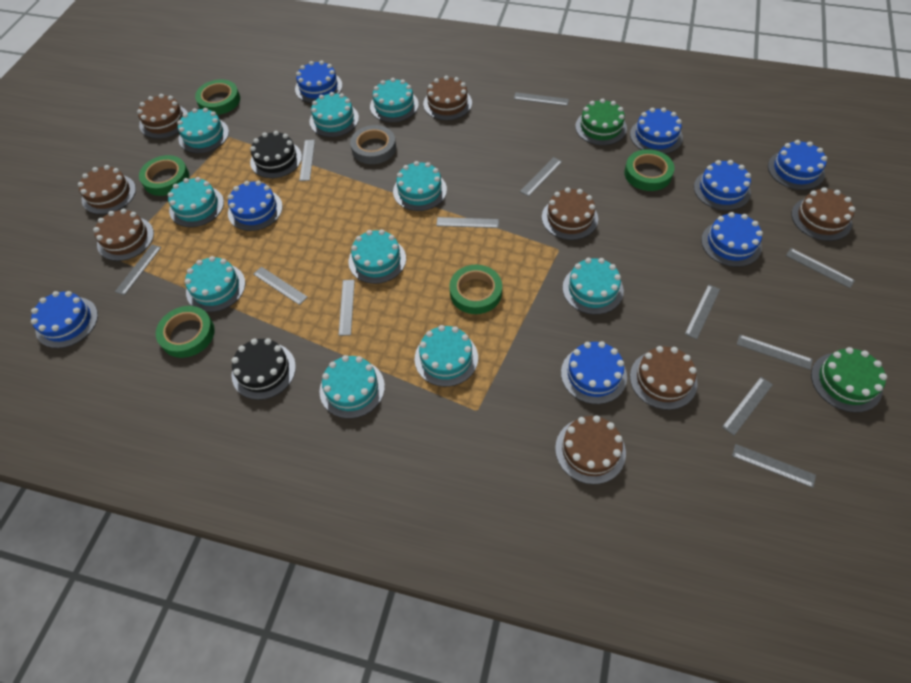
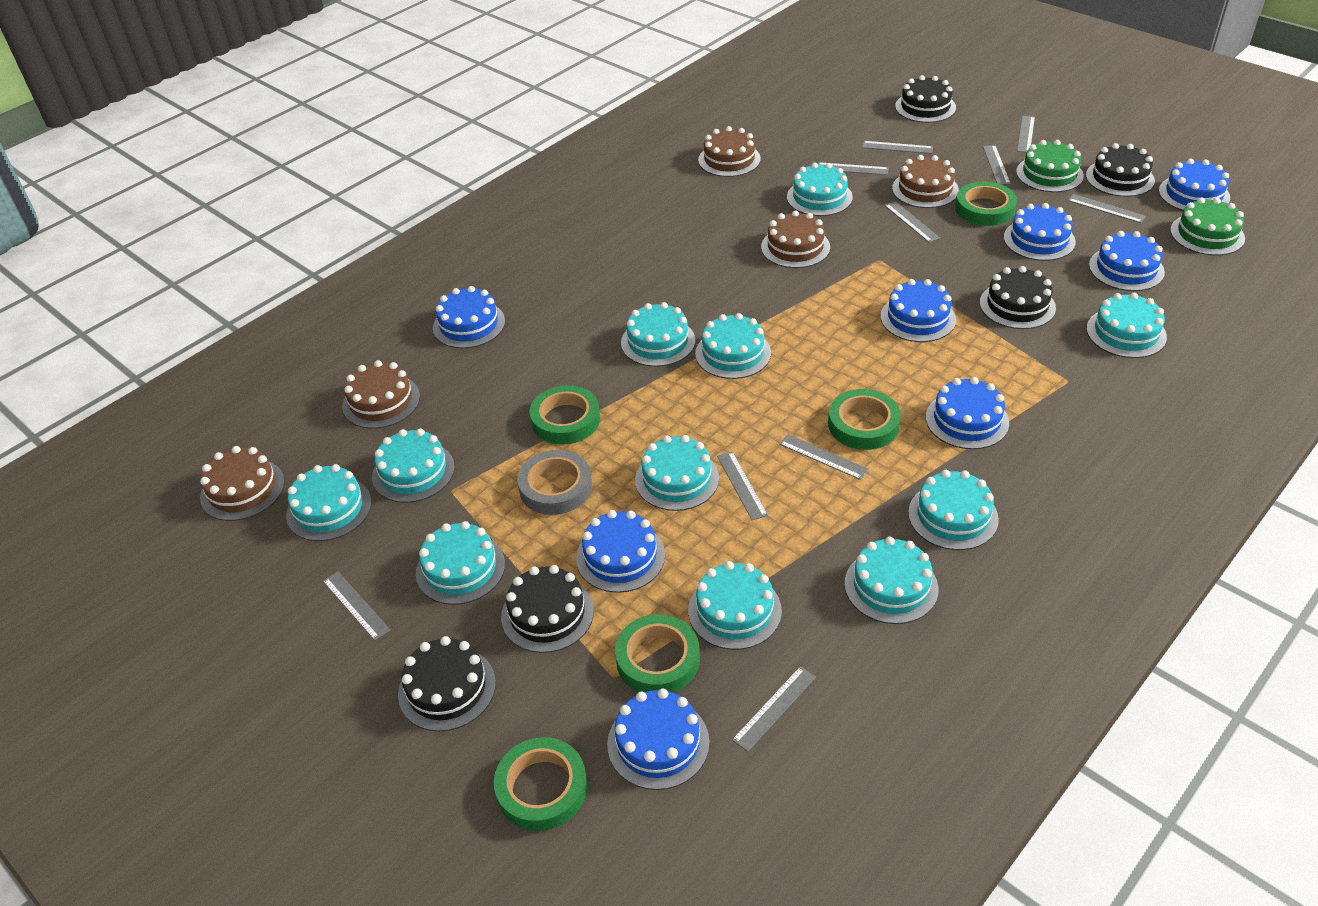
black cake: 2 -> 5
brown cake: 8 -> 5
grey ruler: 12 -> 10
turquoise cake: 10 -> 11

